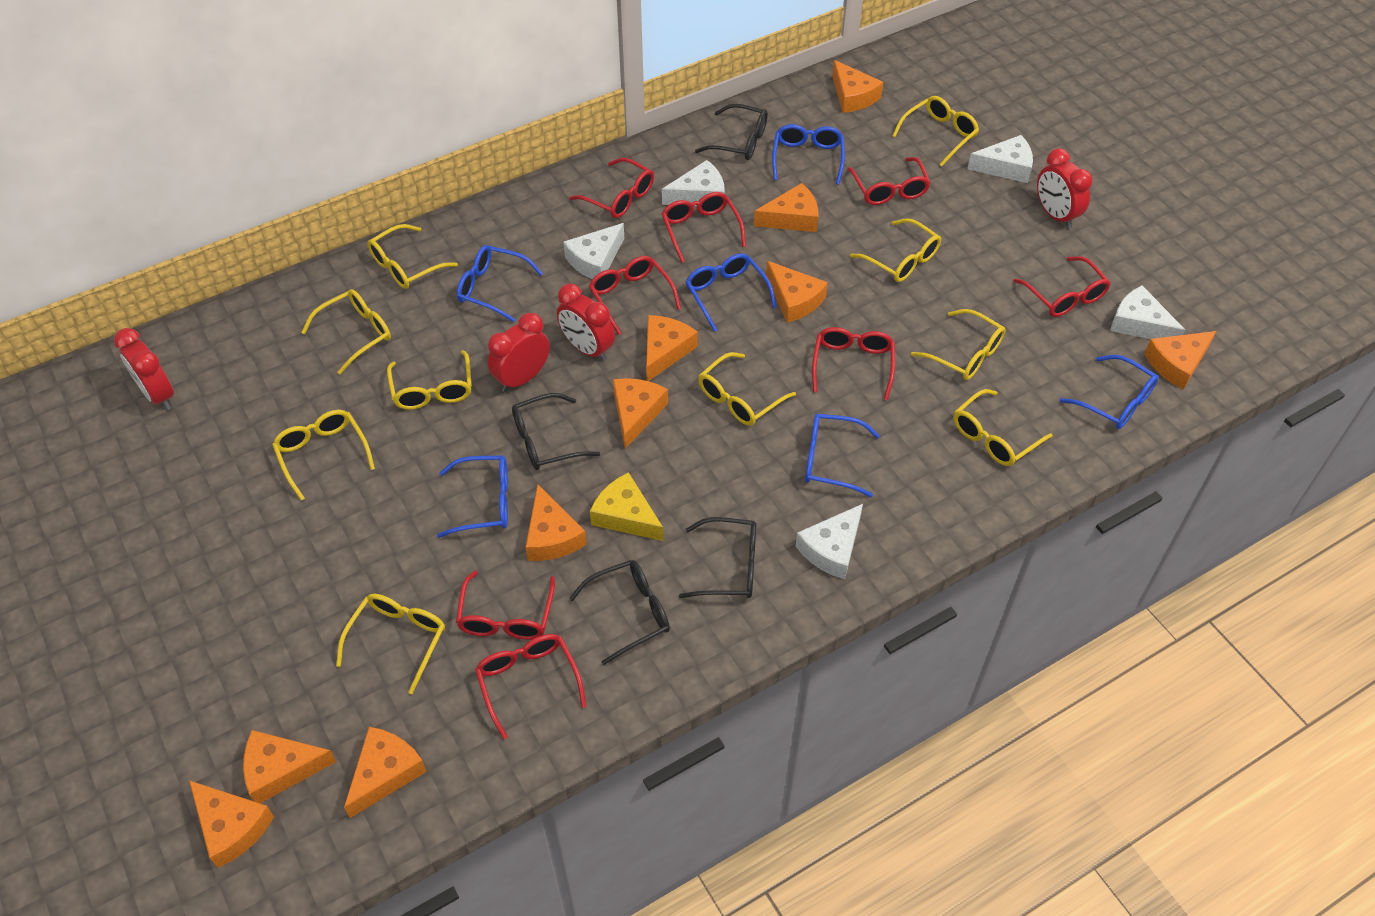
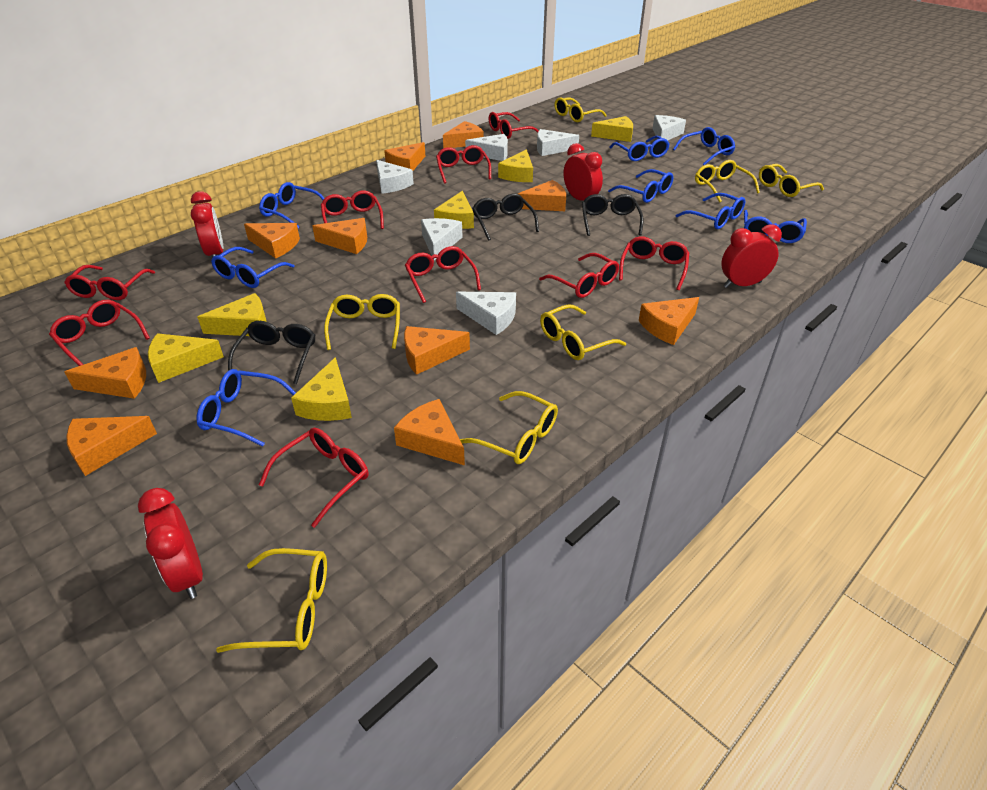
black glasses: 4 -> 3
blue glasses: 6 -> 8
red glasses: 8 -> 9
white cheese: 5 -> 6
yellow cheese: 1 -> 6
yellow glasses: 10 -> 7

